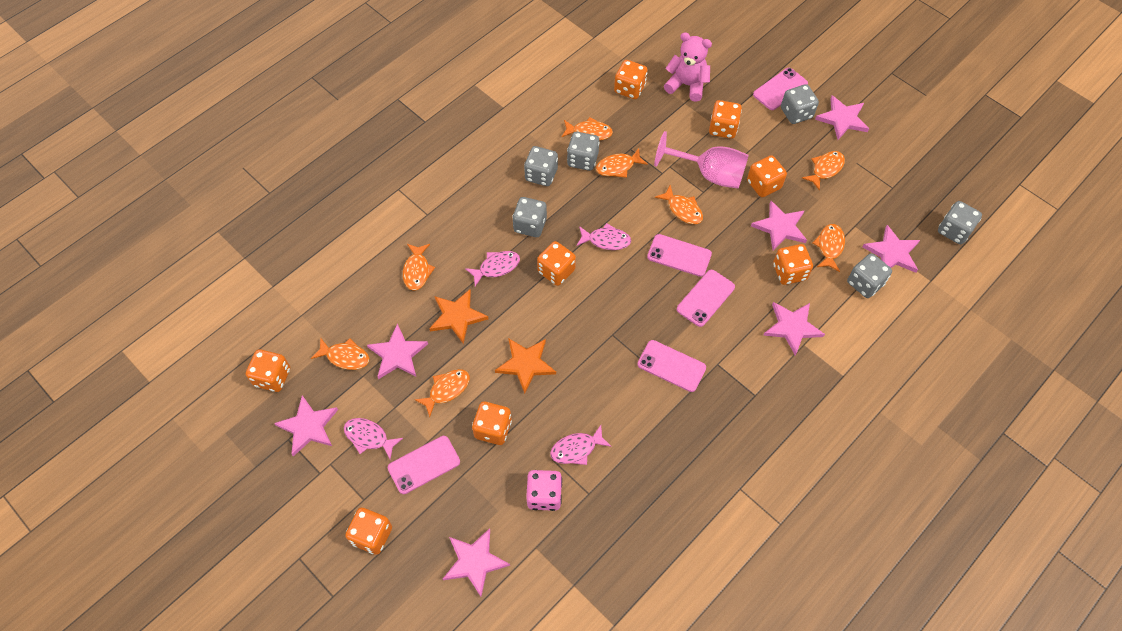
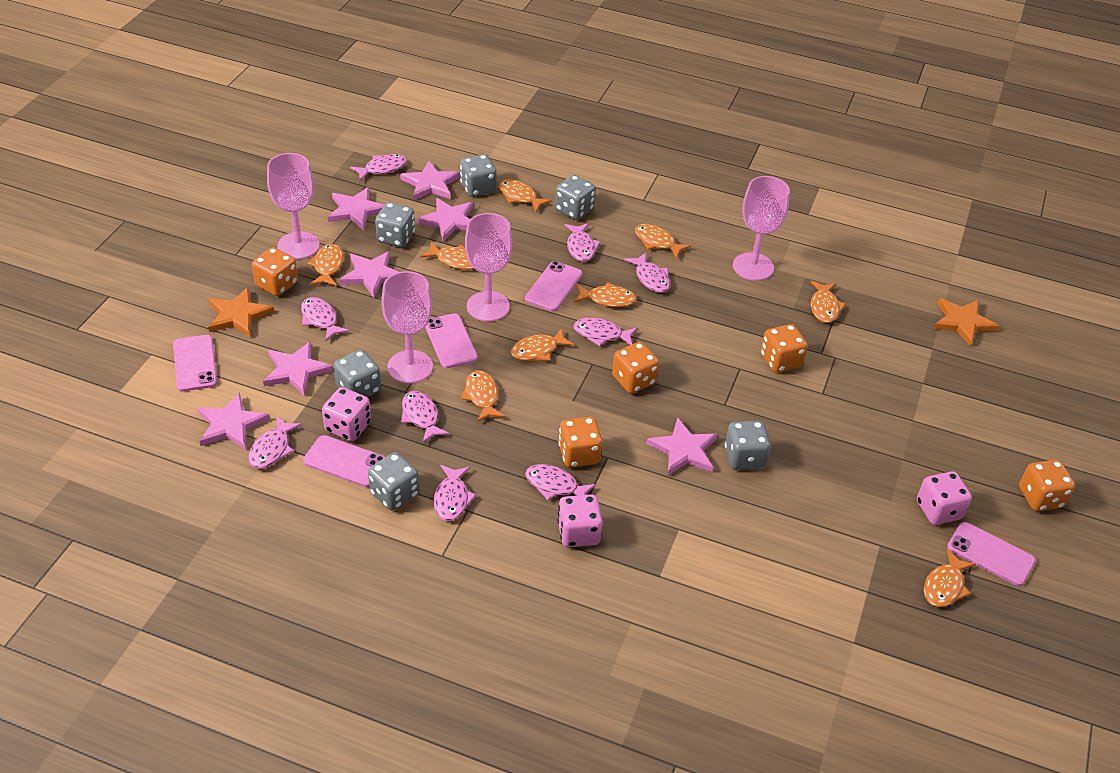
orange dice: 8 -> 5
orange fish: 8 -> 9
pink dice: 1 -> 3
pink fish: 4 -> 9
pink goblet: 1 -> 4
pink teddy bear: 1 -> 0

